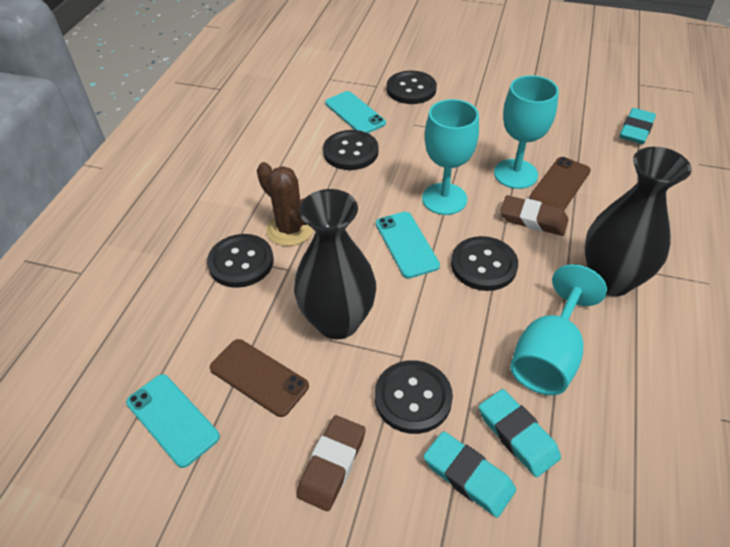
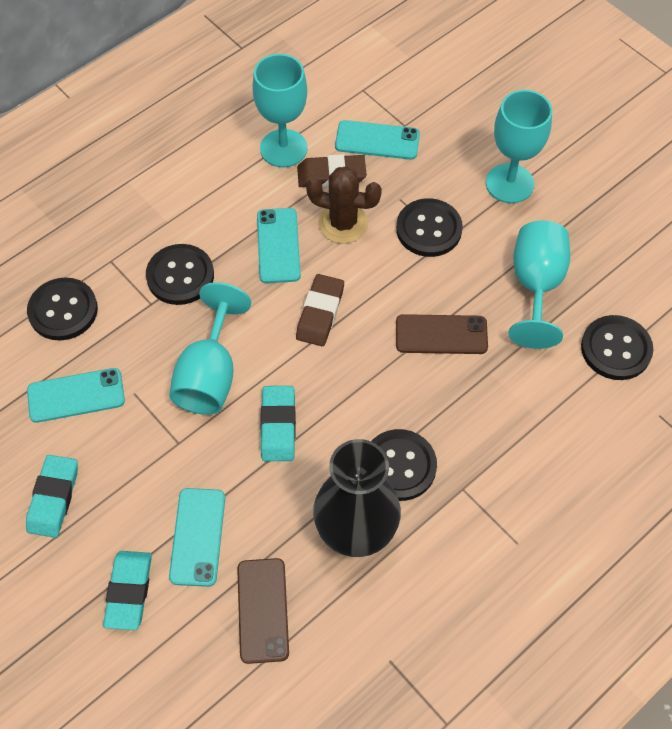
black vase: 2 -> 1
turquoise goblet: 3 -> 4
turquoise phone: 3 -> 4

